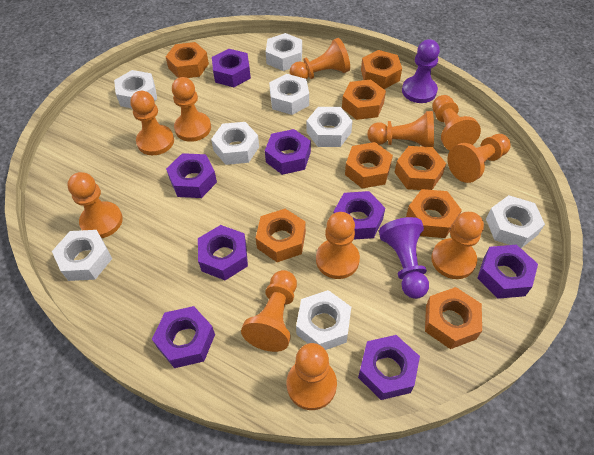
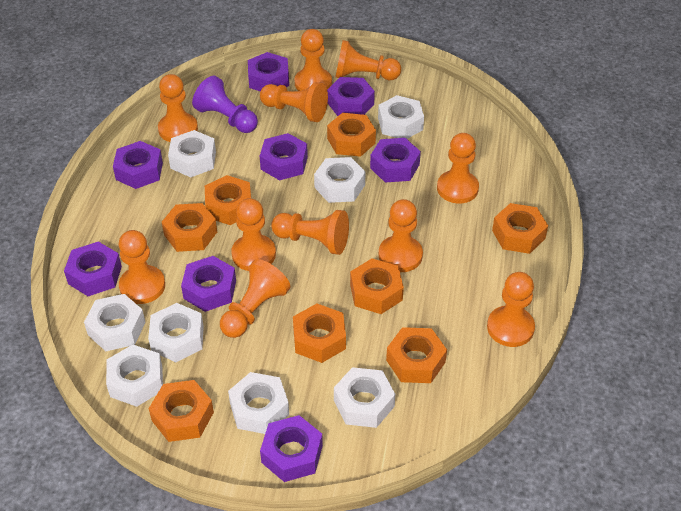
purple pawn: 2 -> 1

